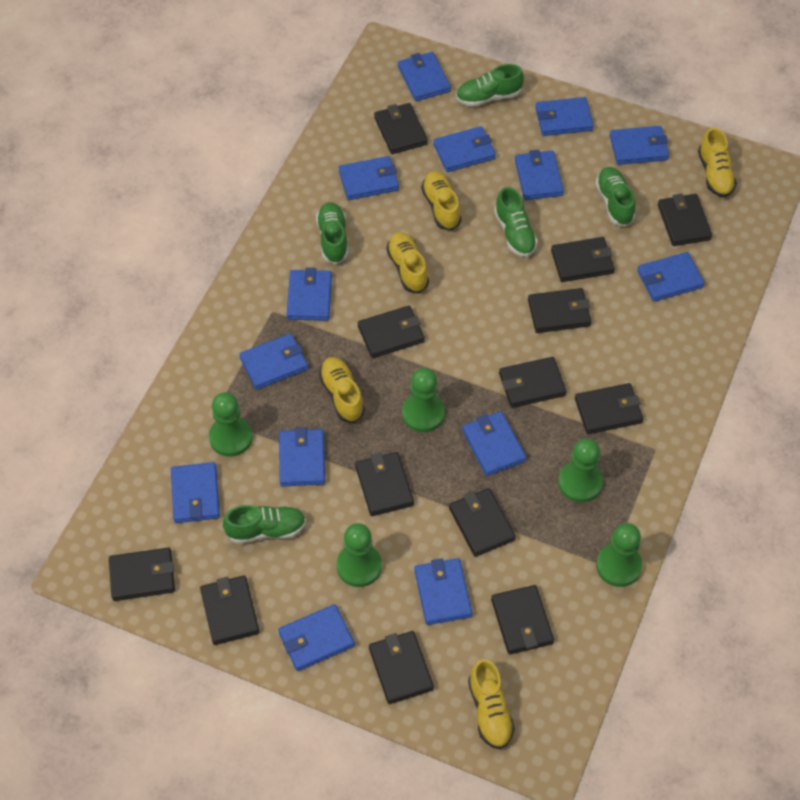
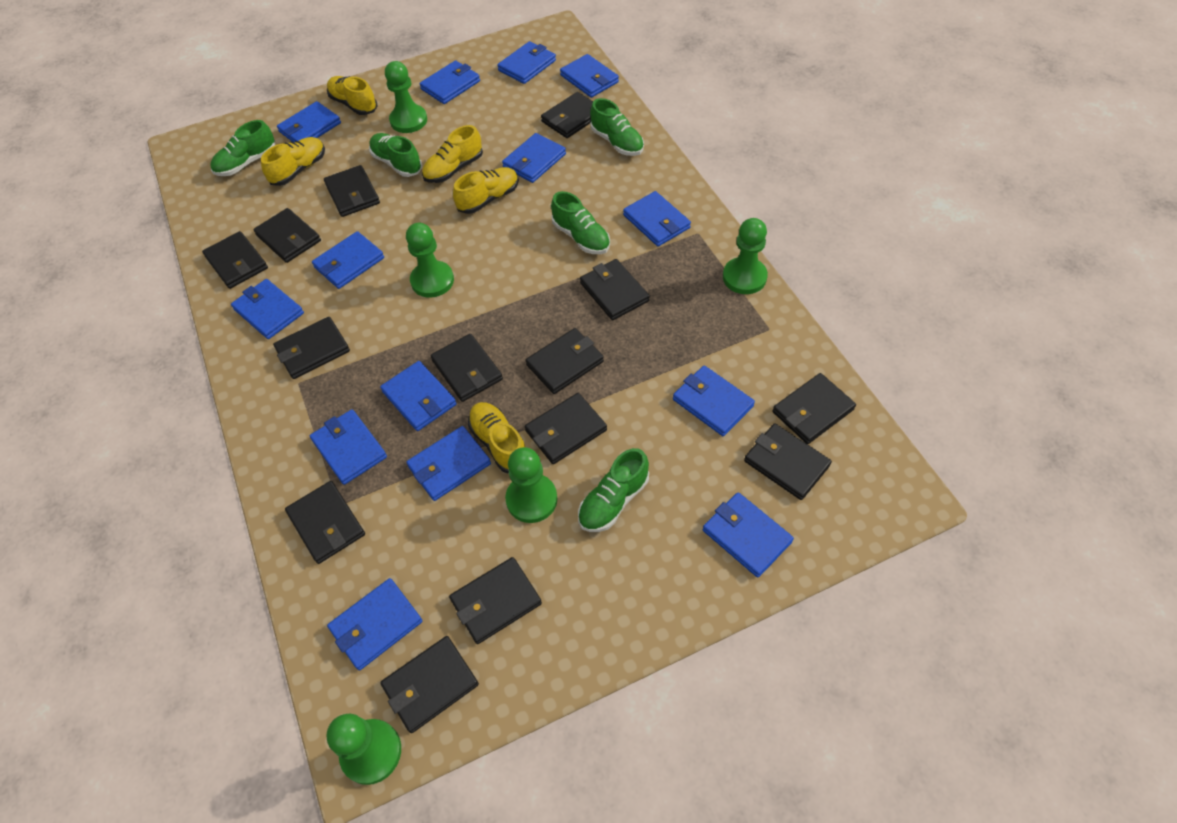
black wallet: 13 -> 14

